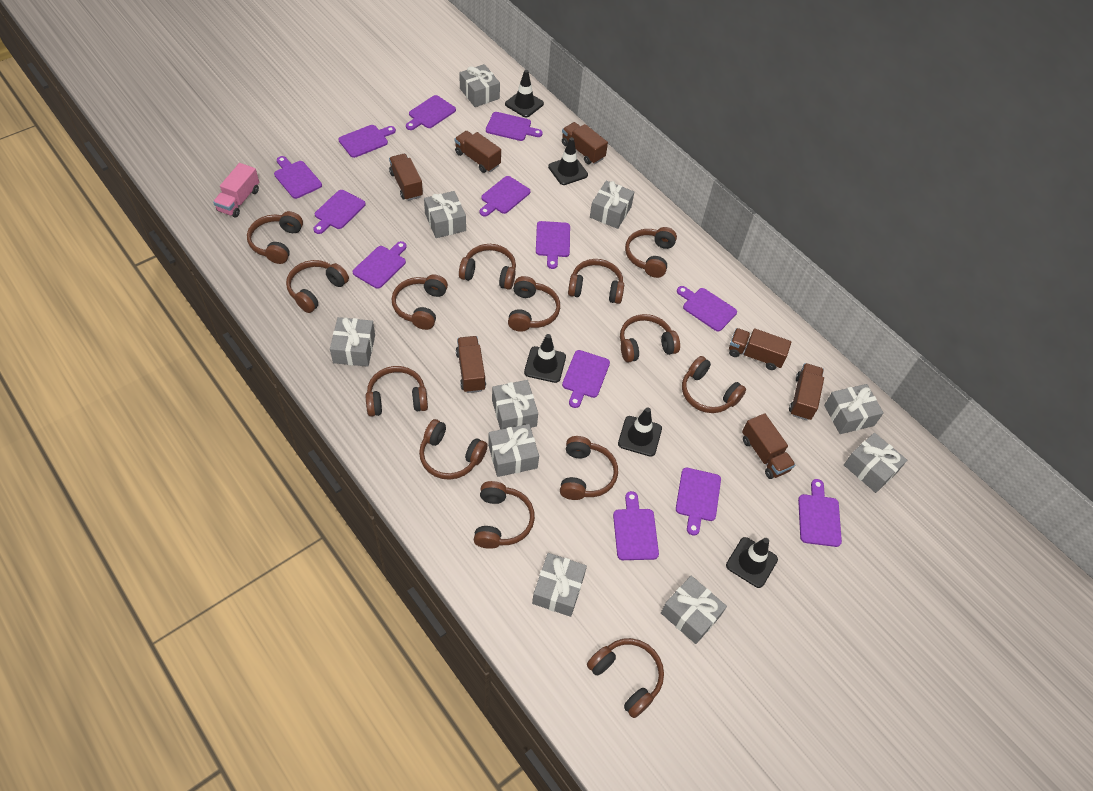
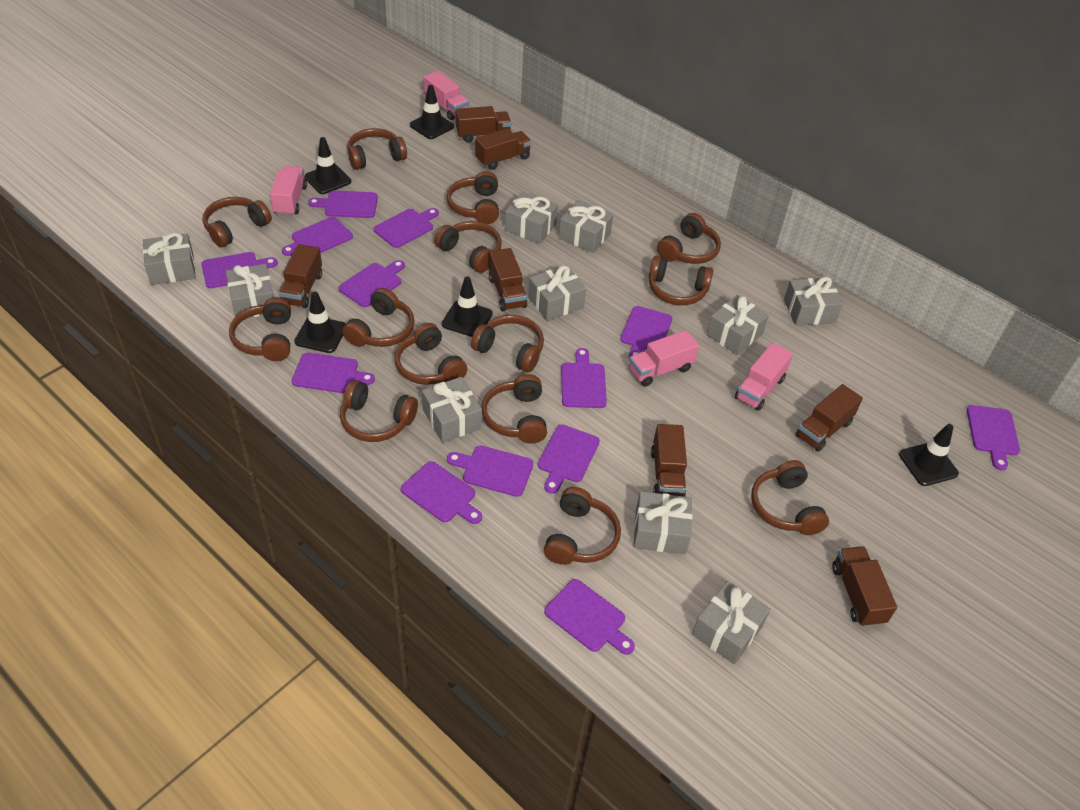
pink truck: 1 -> 4

